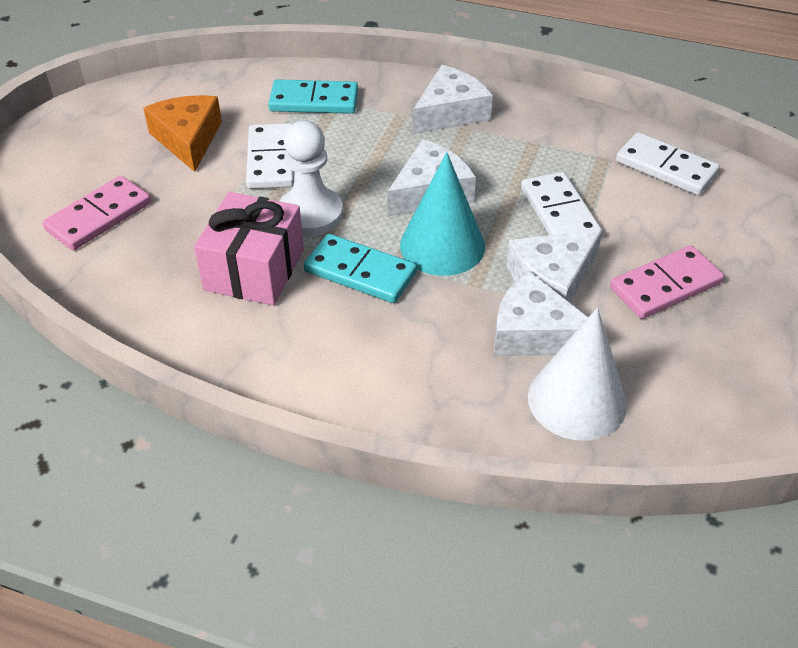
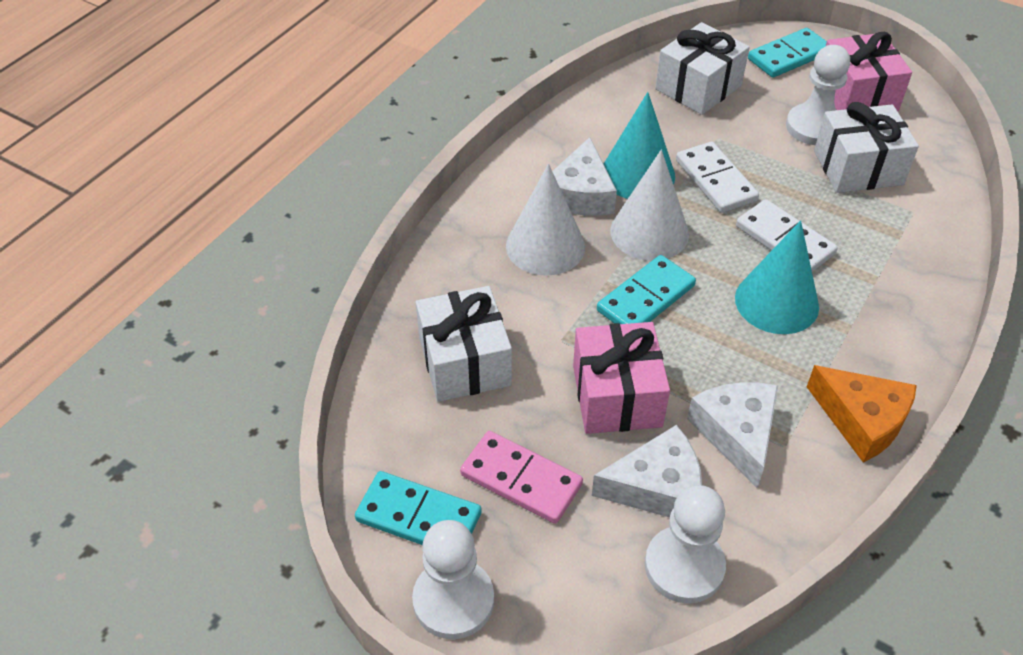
pink domino: 2 -> 1
pink gift: 1 -> 2
turquoise cone: 1 -> 2
turquoise domino: 2 -> 3
white cheese: 4 -> 3
white cone: 1 -> 2
white domino: 3 -> 2
white gift: 0 -> 3
white pawn: 1 -> 3

